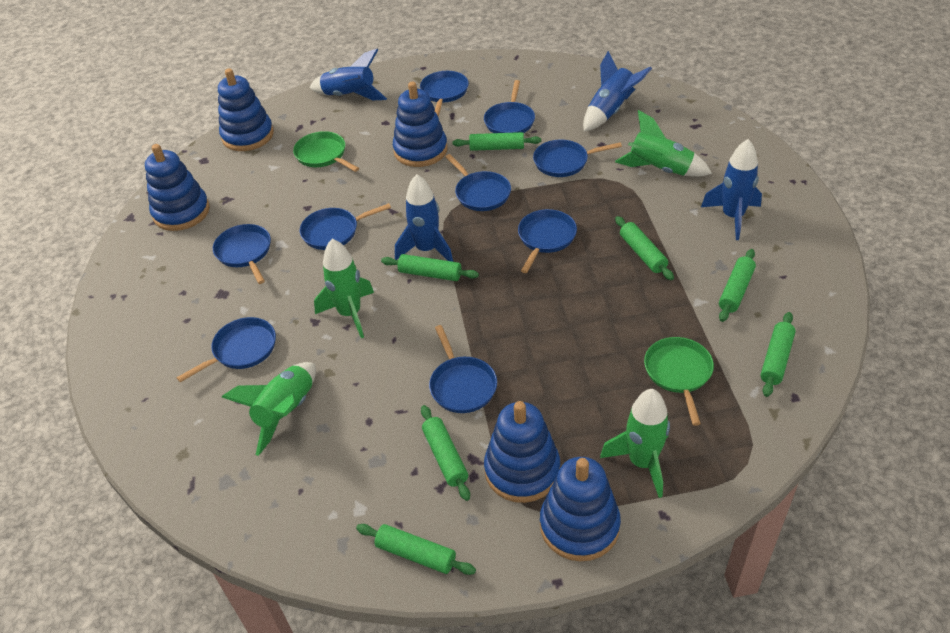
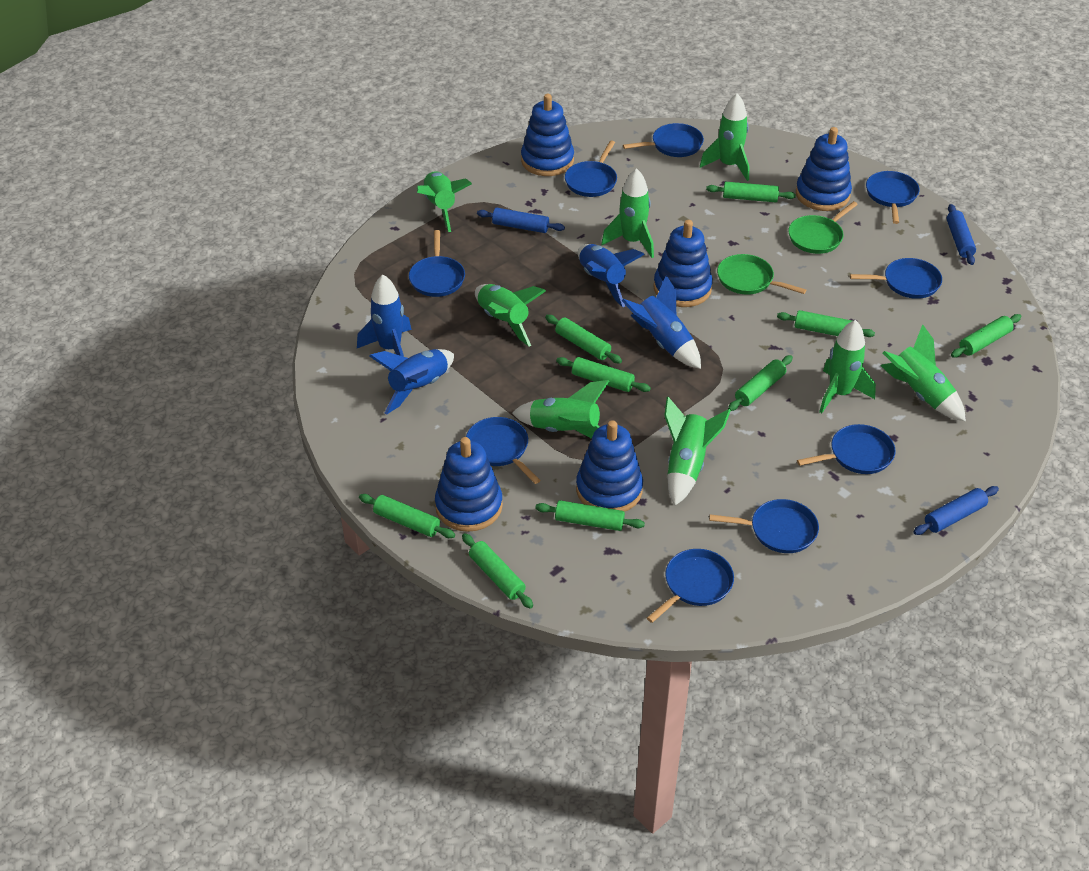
blue rolling pin: 0 -> 3
green rocket: 4 -> 8
green rolling pin: 7 -> 9

